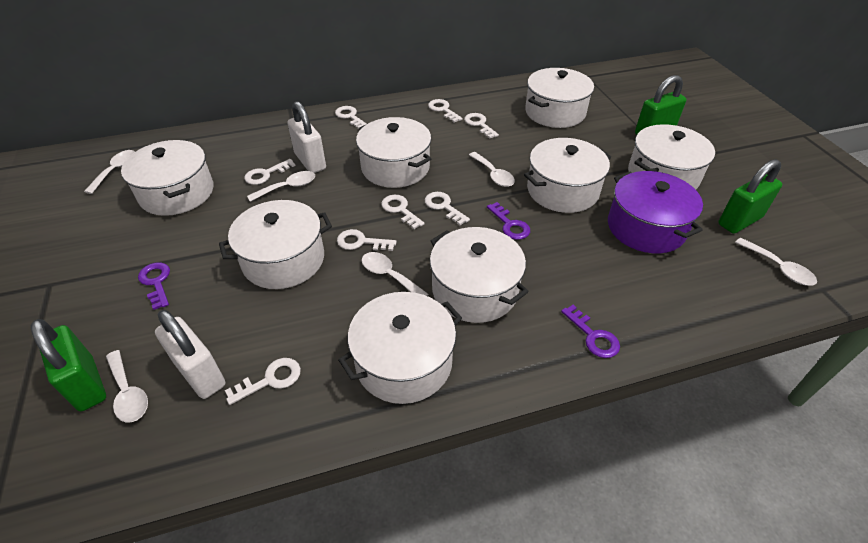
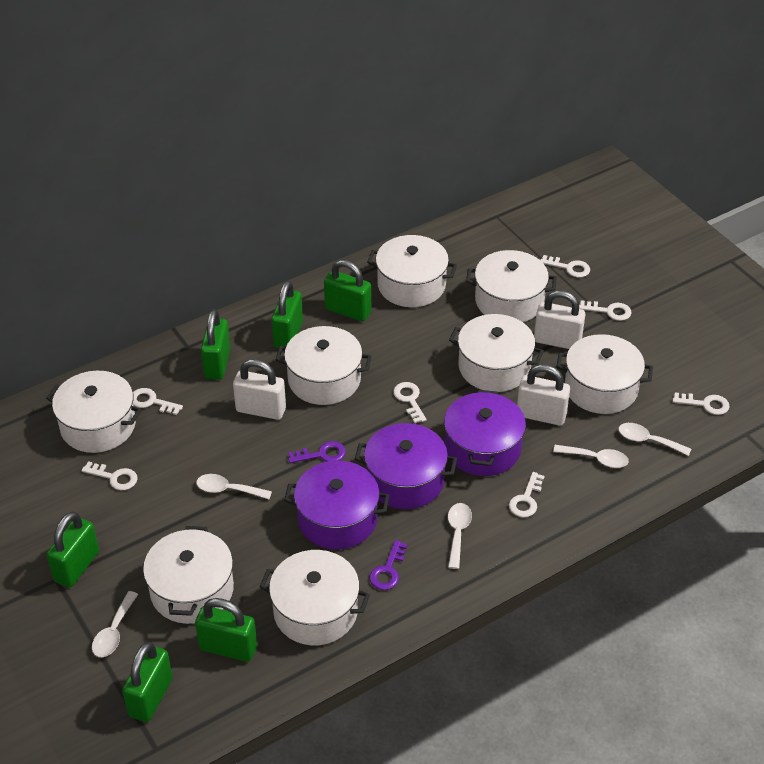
green padlock: 3 -> 6
purple key: 3 -> 2
purple pot: 1 -> 3
white key: 8 -> 7
white padlock: 2 -> 3
white spoon: 6 -> 5

